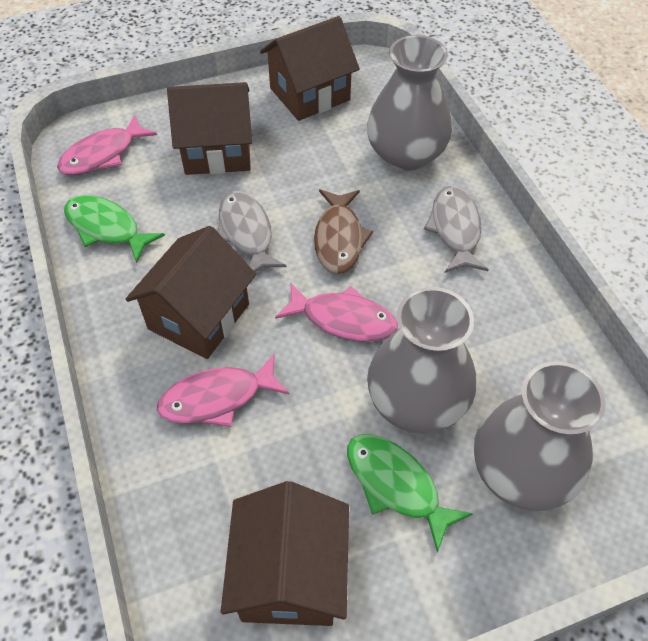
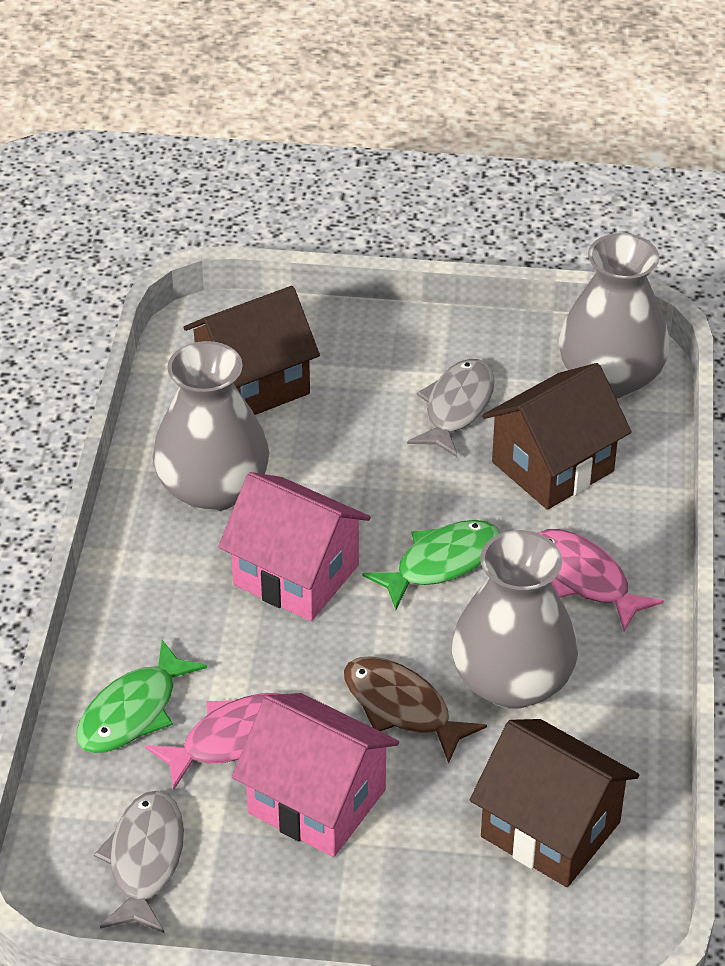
brown house: 4 -> 3
pink fish: 3 -> 2
pink house: 0 -> 2

